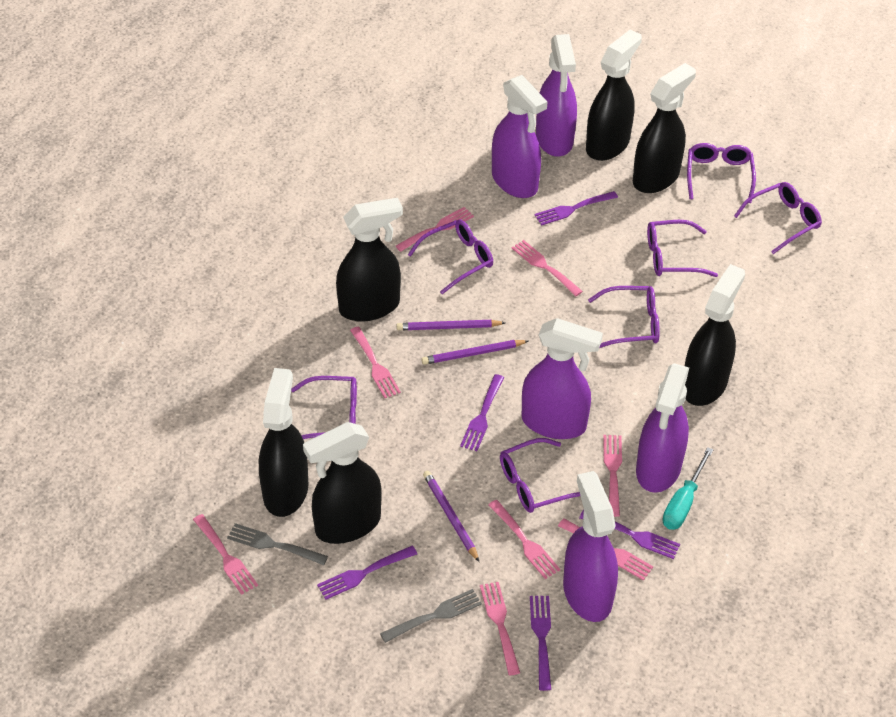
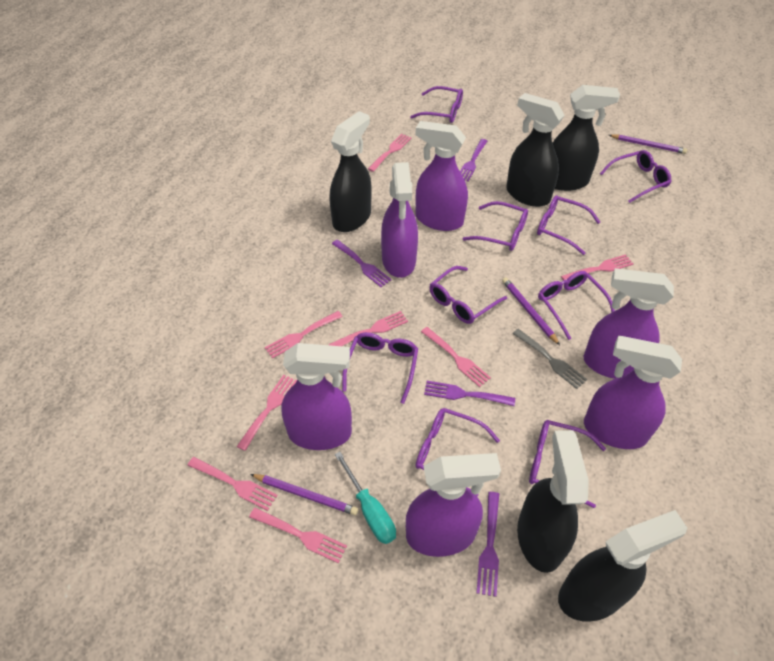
black spray bottle: 6 -> 5
grey fork: 2 -> 1
purple fork: 5 -> 4
purple glasses: 7 -> 9
purple spray bottle: 5 -> 6

